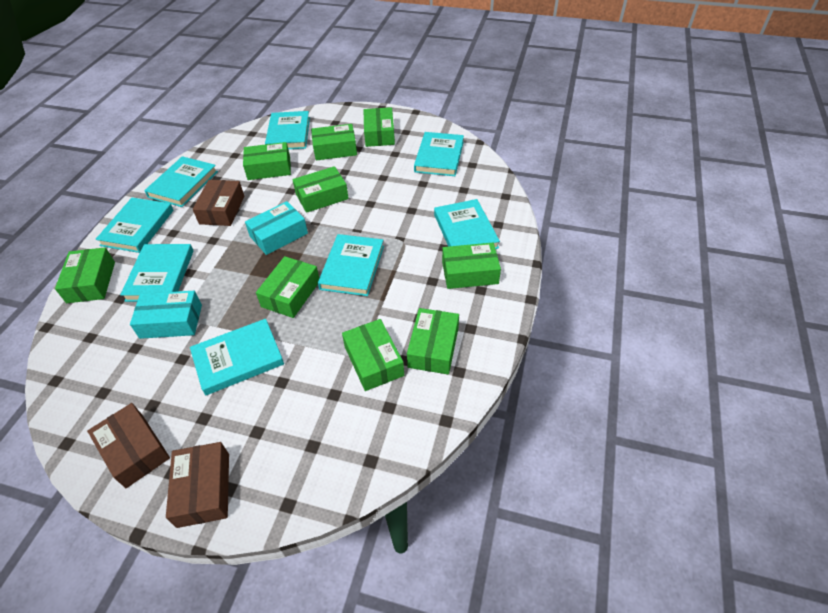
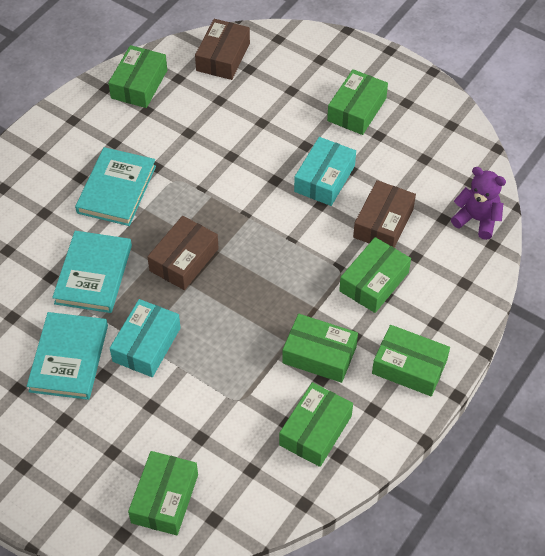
green box: 9 -> 7
purple teddy bear: 0 -> 1
turquoise book: 8 -> 3

